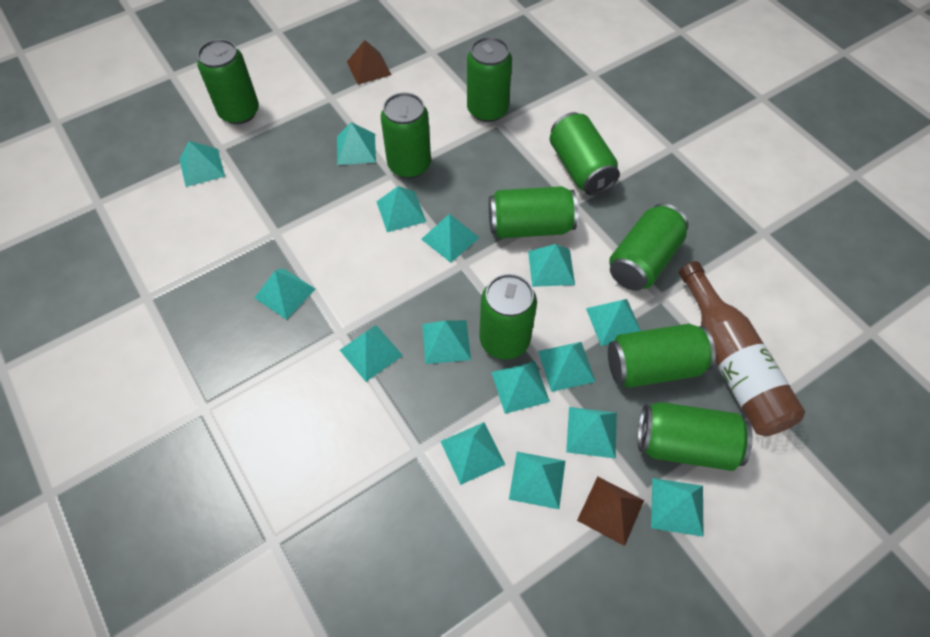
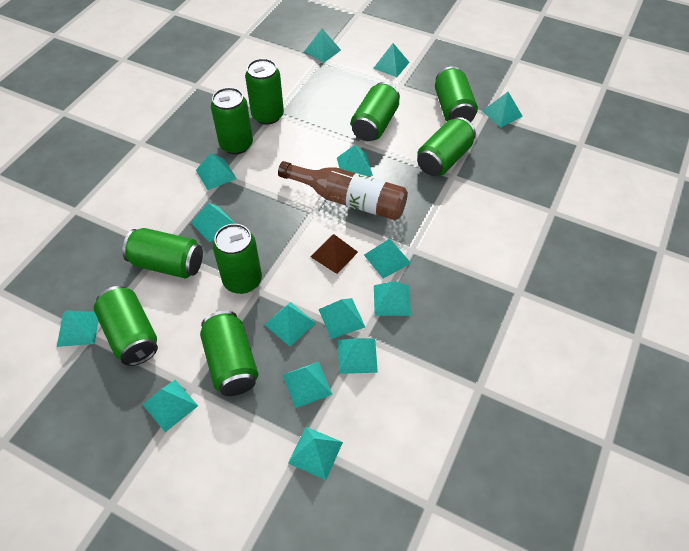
brown pyramid: 2 -> 1

